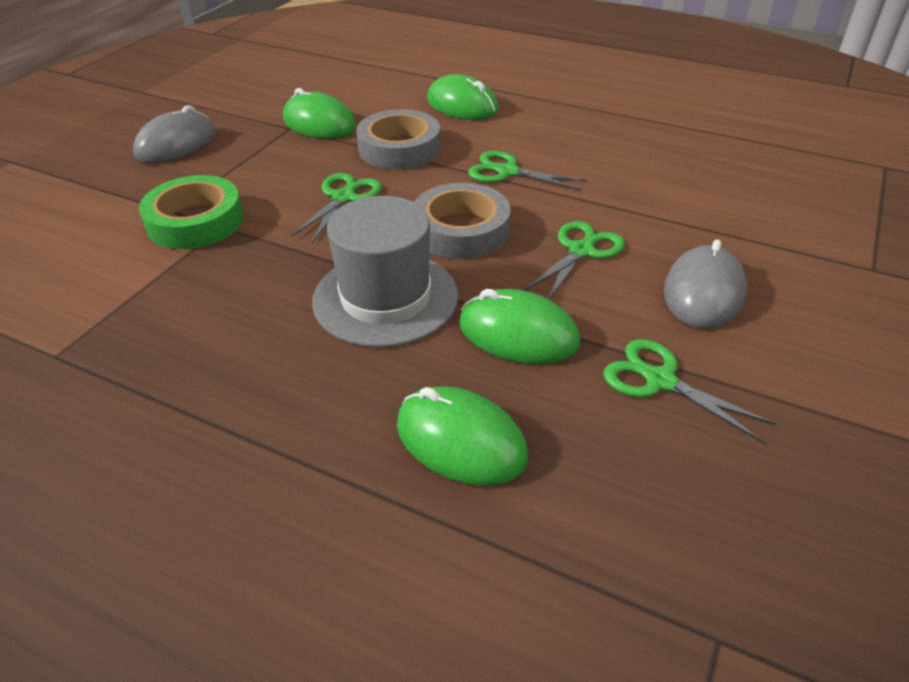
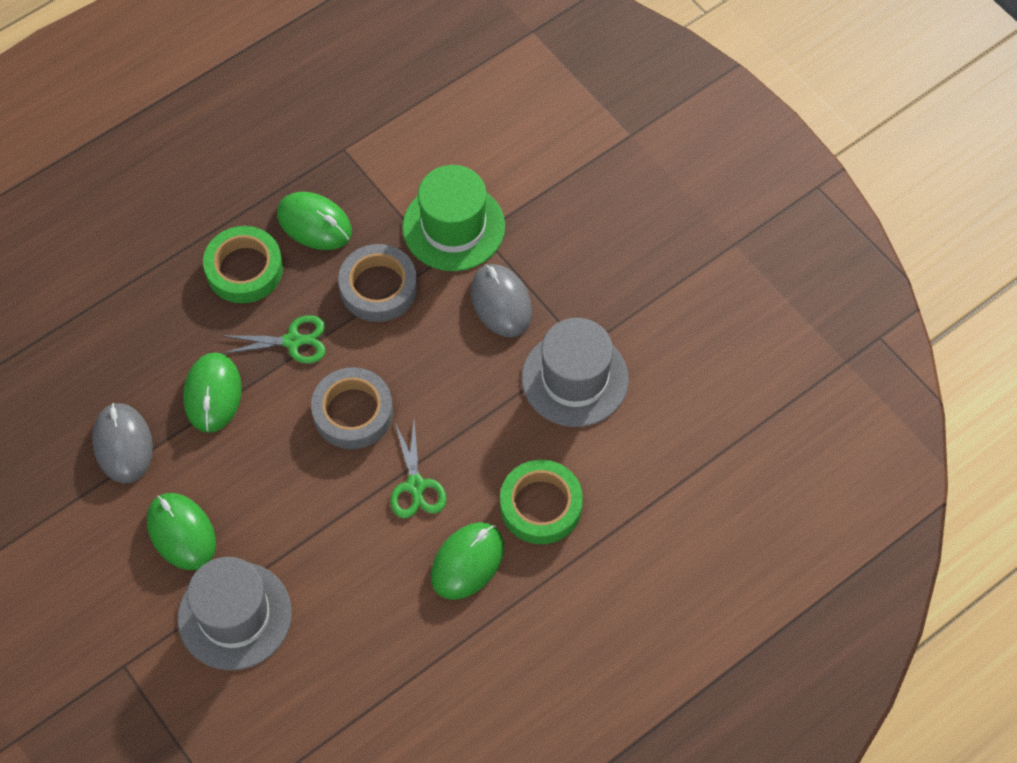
green hat: 0 -> 1
green scissors: 4 -> 2
green tape: 1 -> 2
grey hat: 1 -> 2

